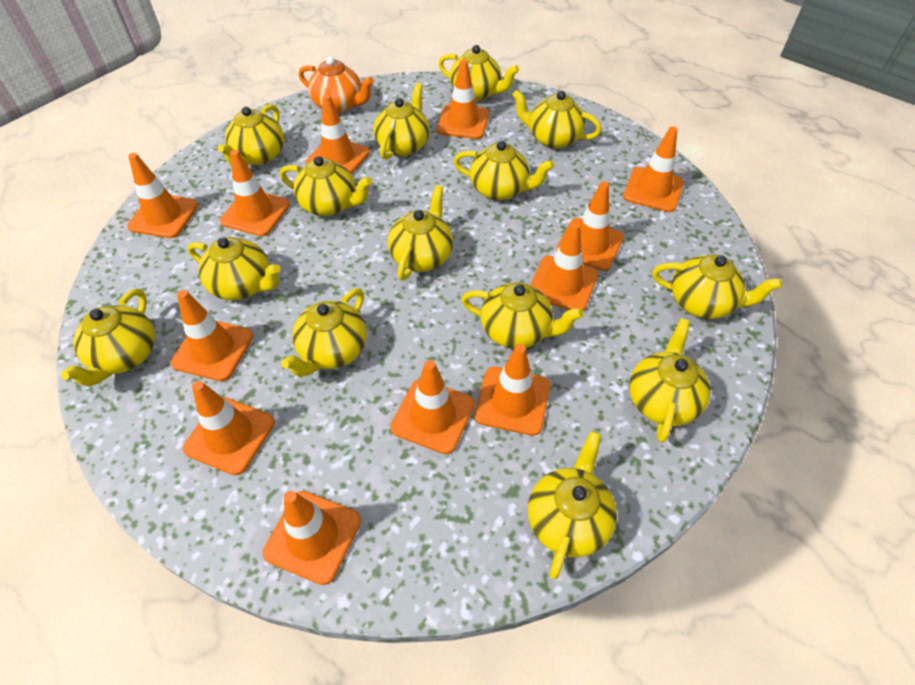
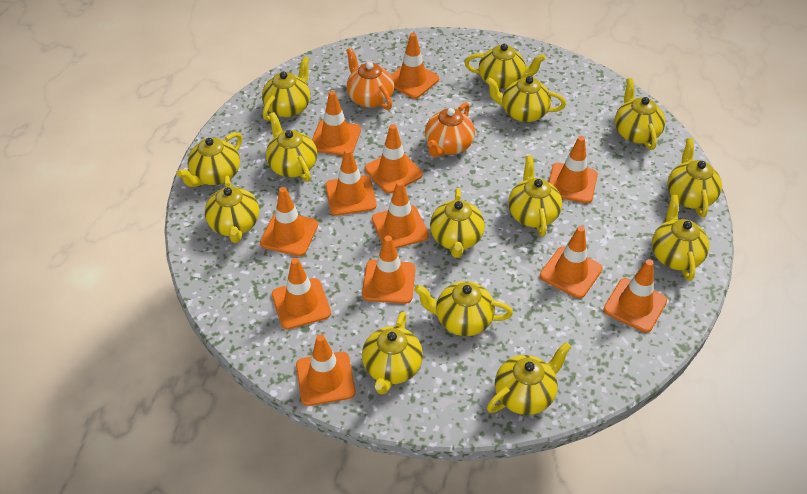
orange teapot: 1 -> 2

